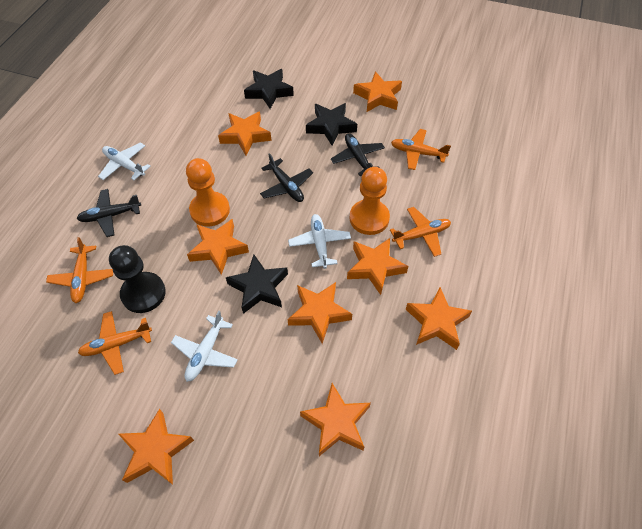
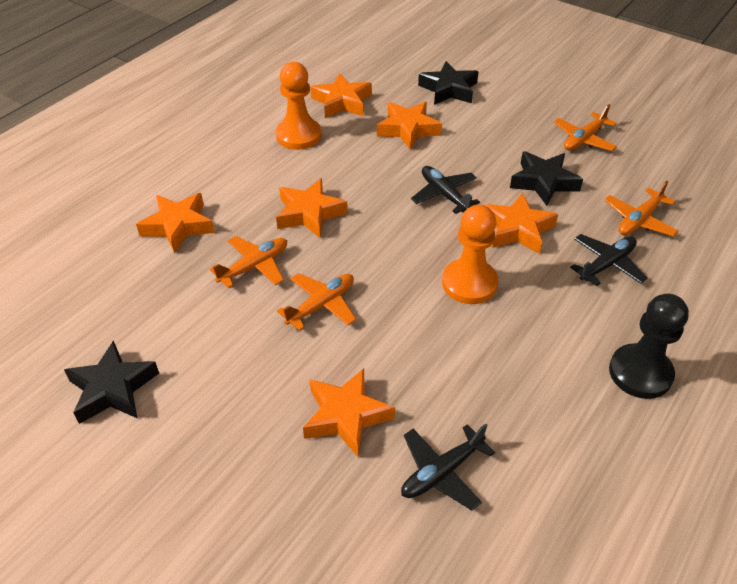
orange star: 8 -> 6
white plane: 3 -> 0

